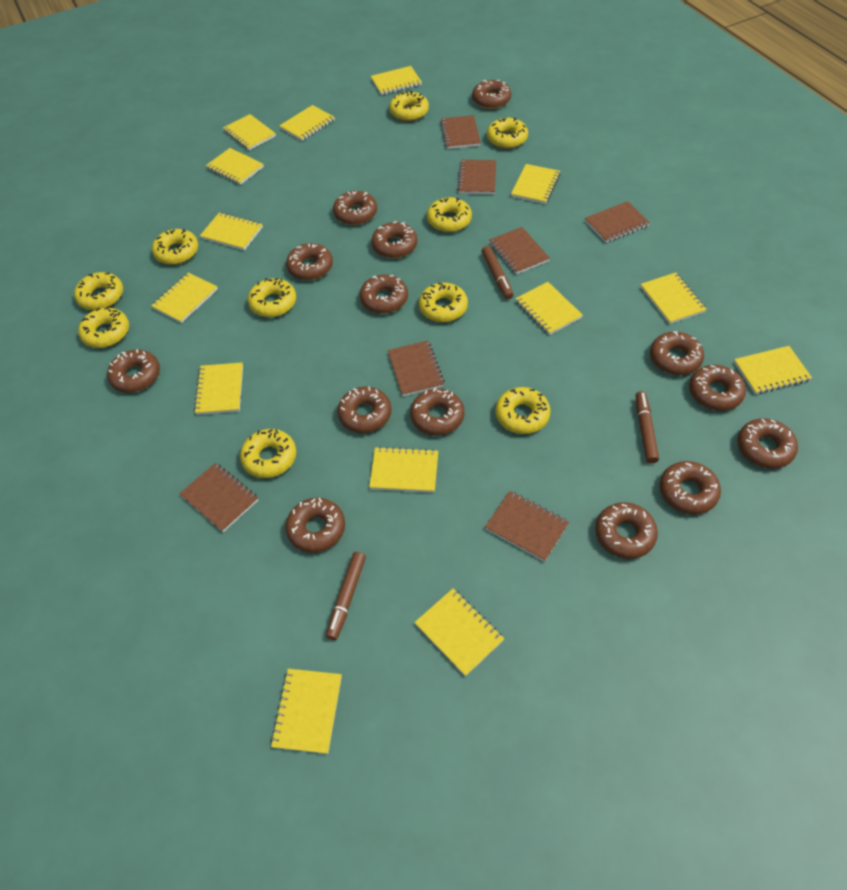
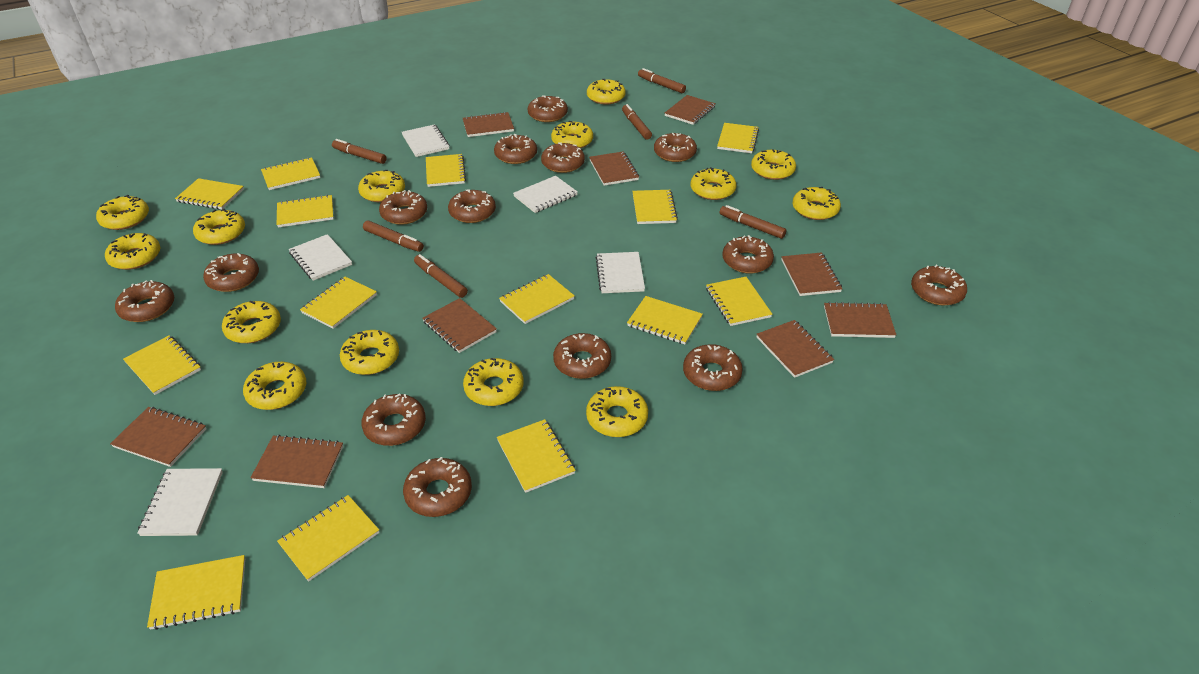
brown marker: 3 -> 6
brown notebook: 7 -> 9
white notebook: 0 -> 5
yellow donut: 10 -> 14

